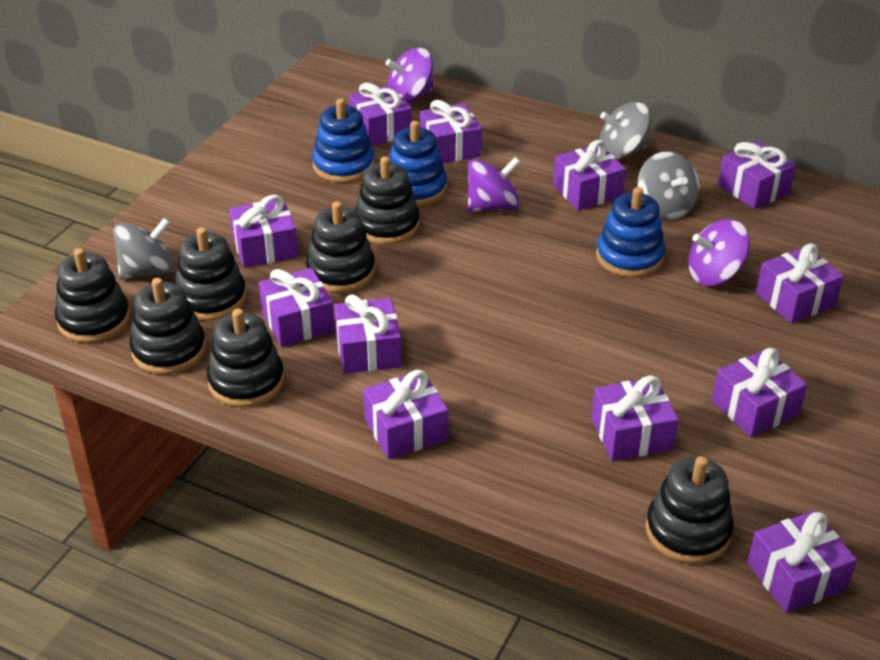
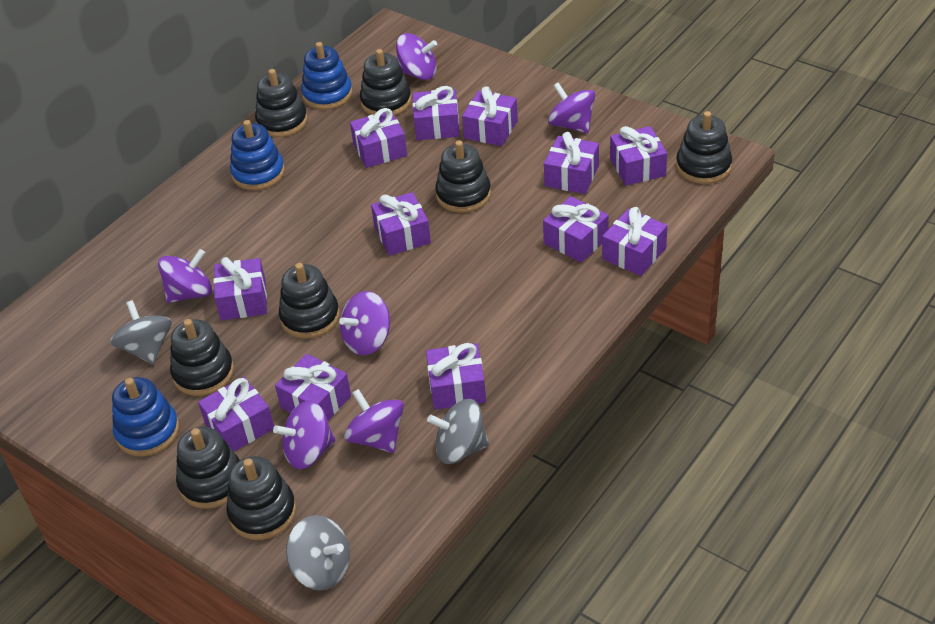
black stacking toy: 7 -> 8
purple spinning top: 3 -> 6

